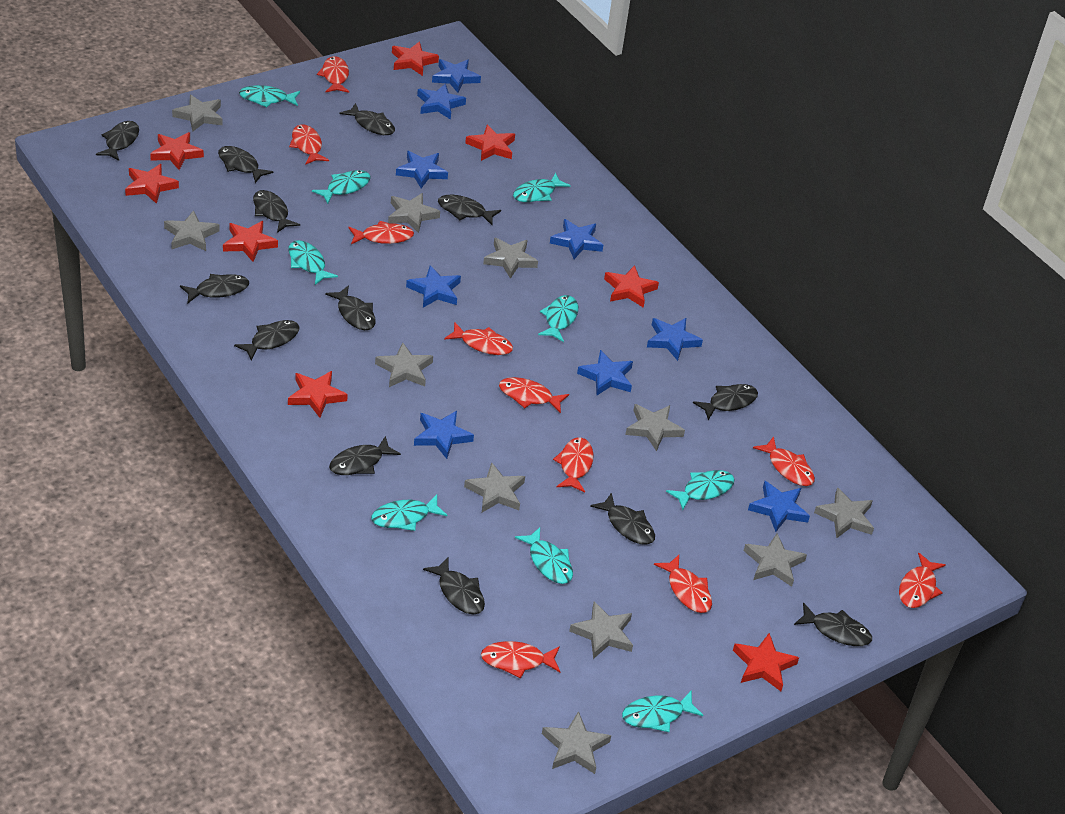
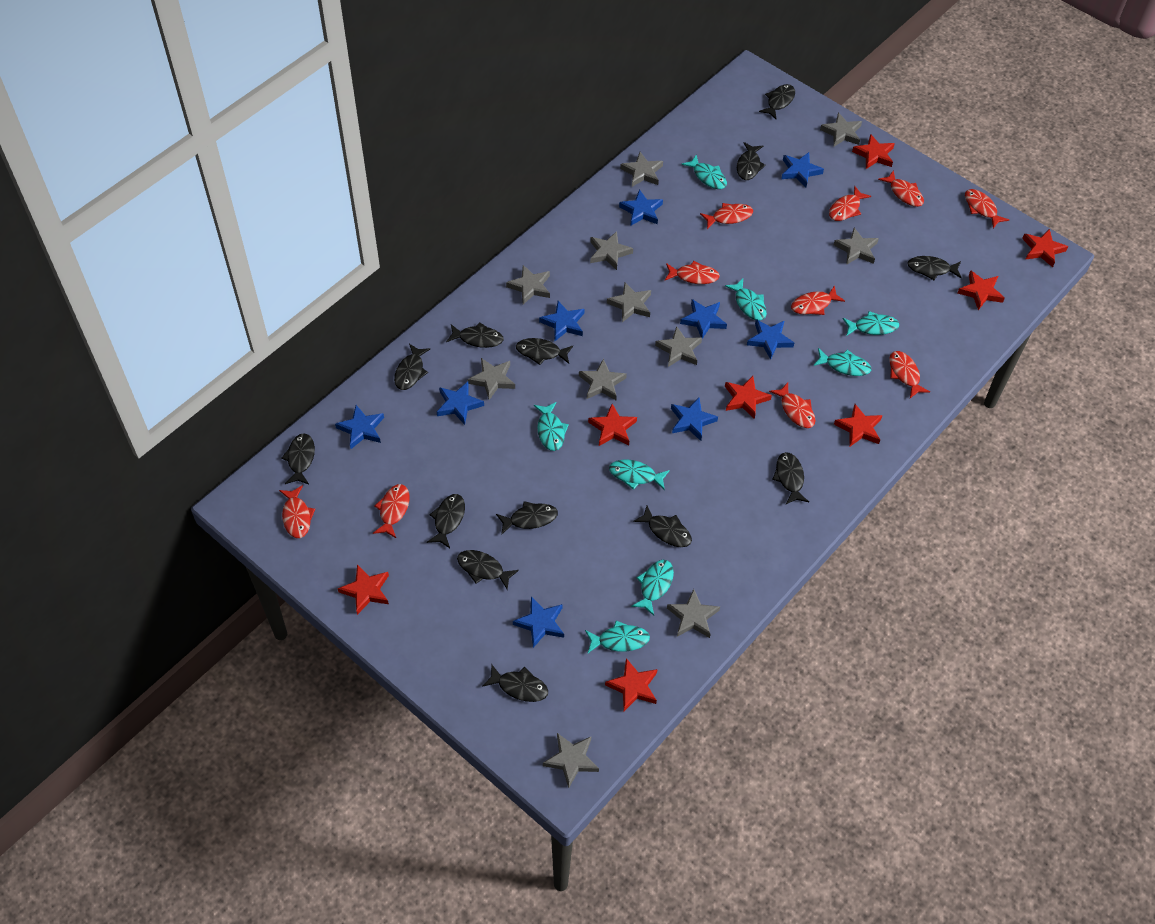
turquoise fish: 9 -> 8

